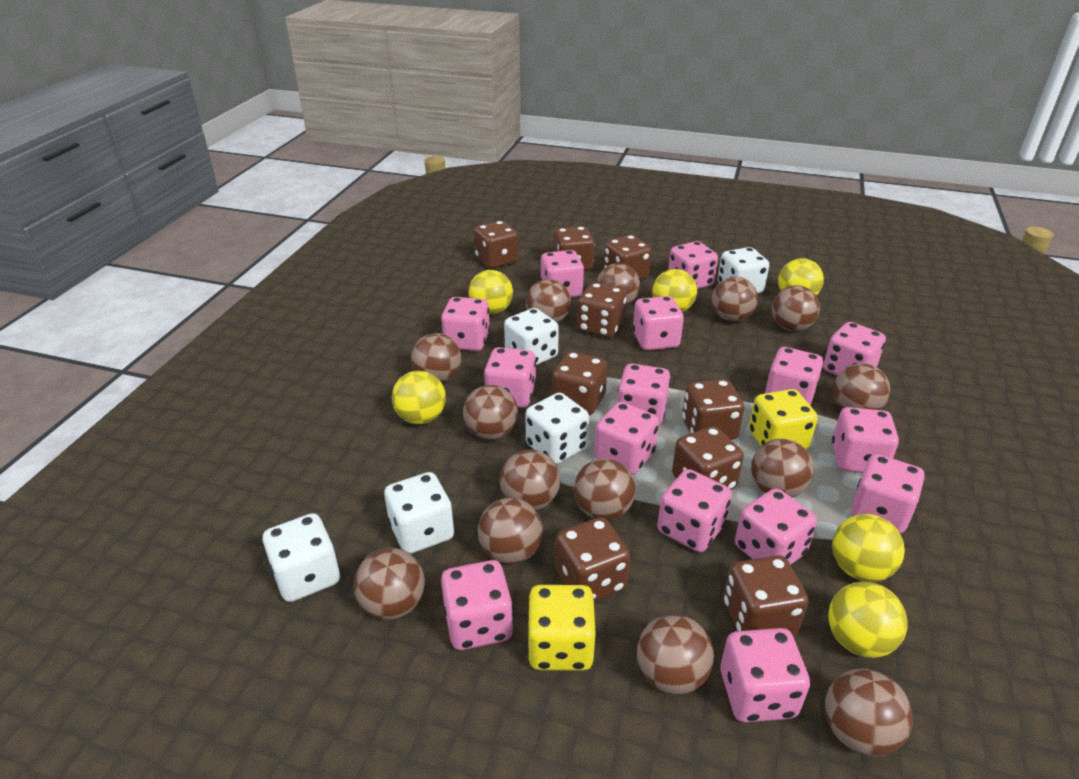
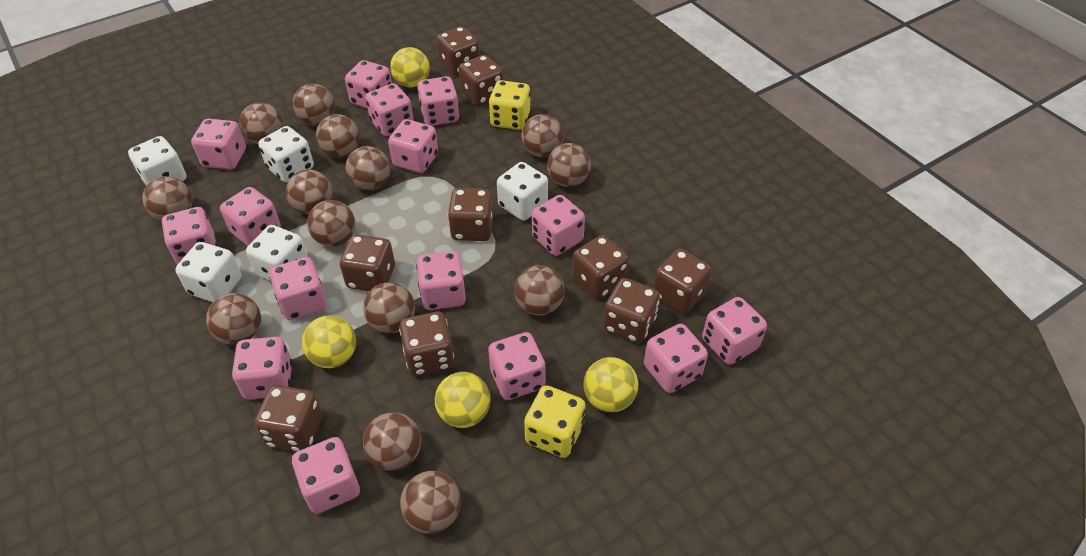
yellow ball: 6 -> 4

